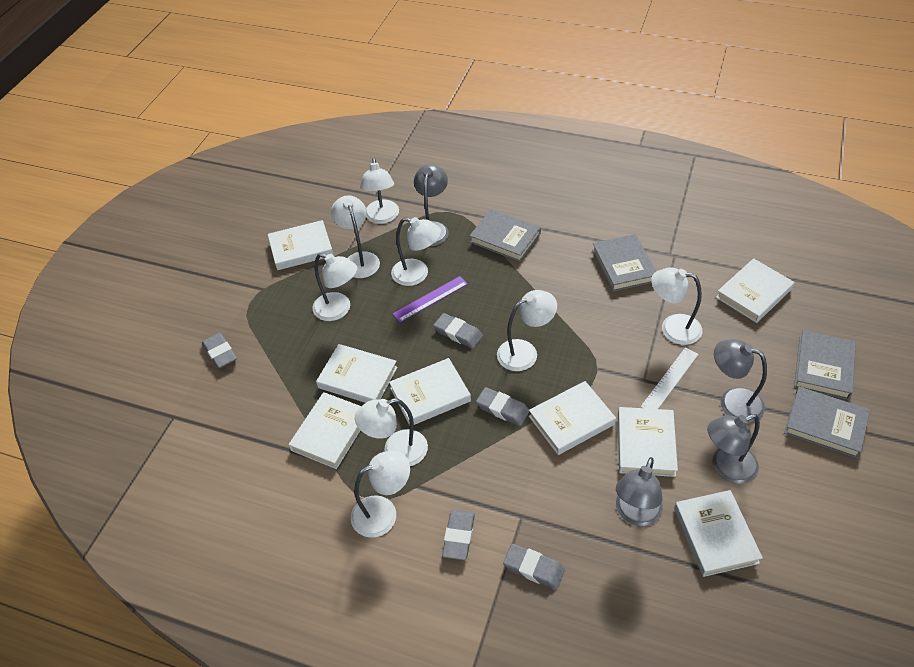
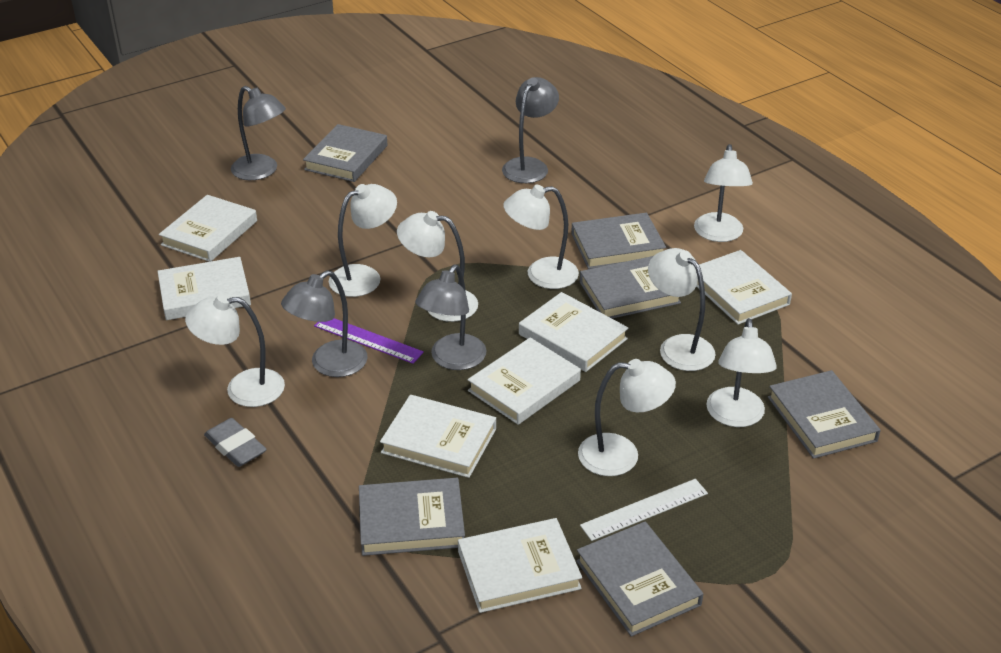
grey book: 4 -> 6
grey eraser: 5 -> 1
white book: 8 -> 7

